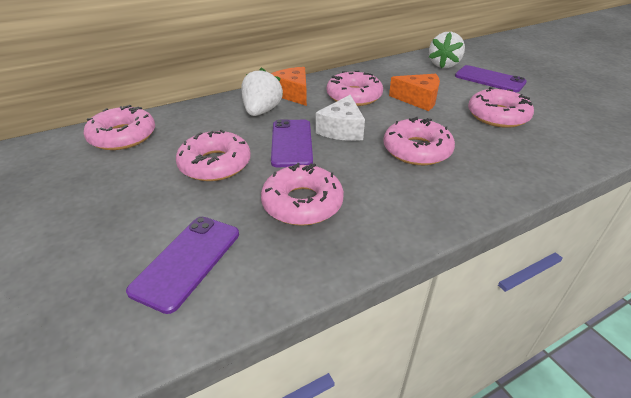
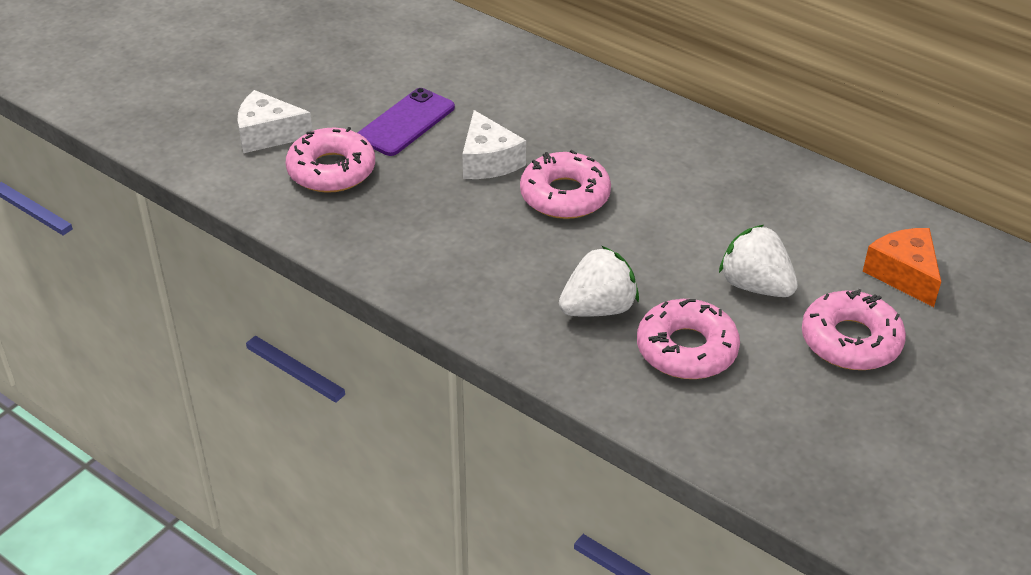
orange cheese: 2 -> 1
pink donut: 6 -> 4
purple phone: 3 -> 1
white cheese: 1 -> 2

